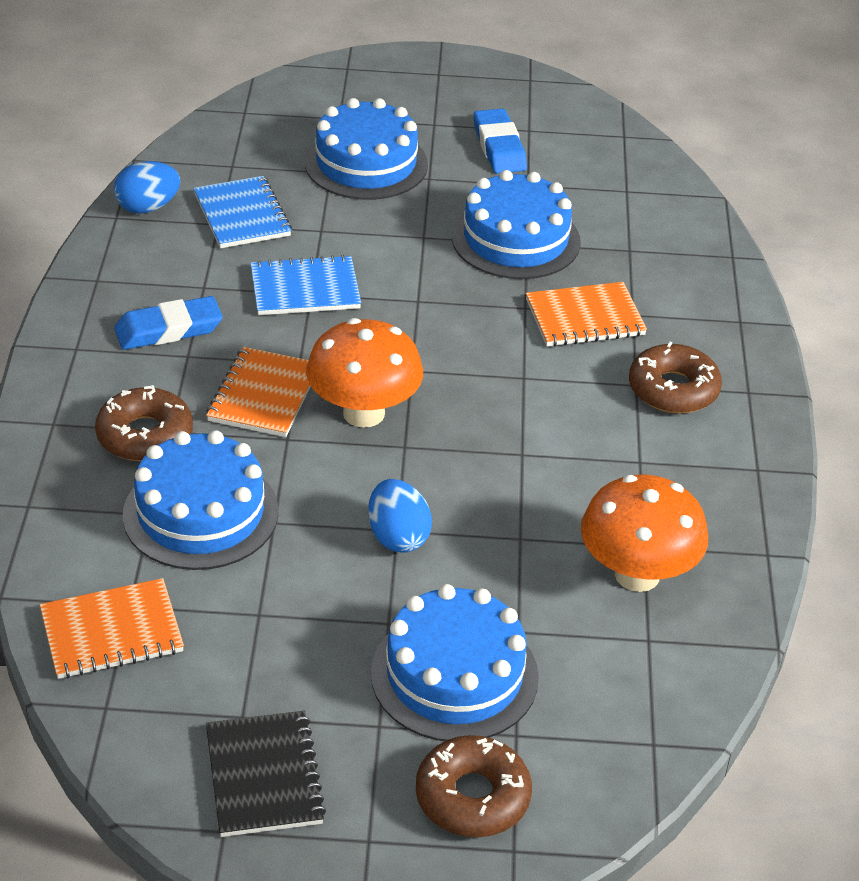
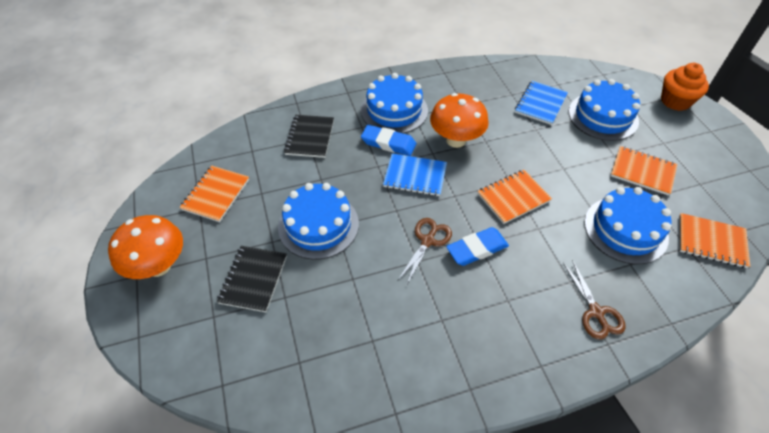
black notebook: 1 -> 2
blue egg: 2 -> 0
brown donut: 3 -> 0
brown scissors: 0 -> 2
orange cupcake: 0 -> 1
orange notebook: 3 -> 4

